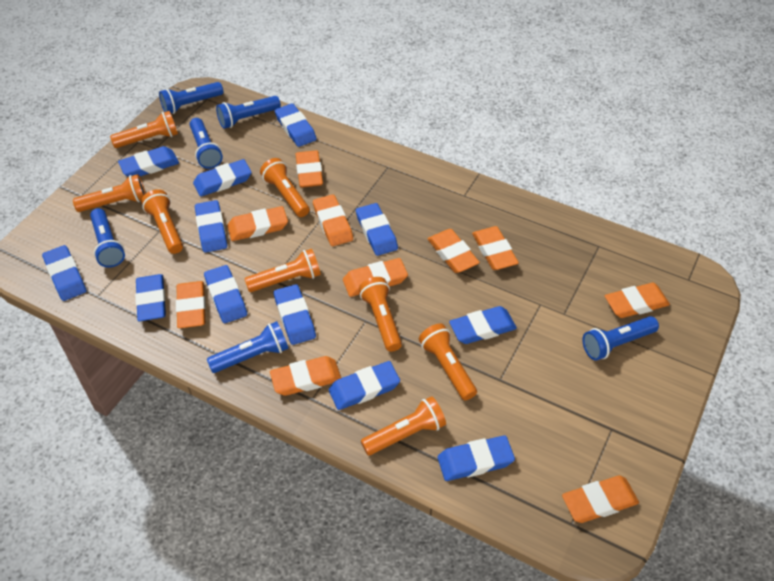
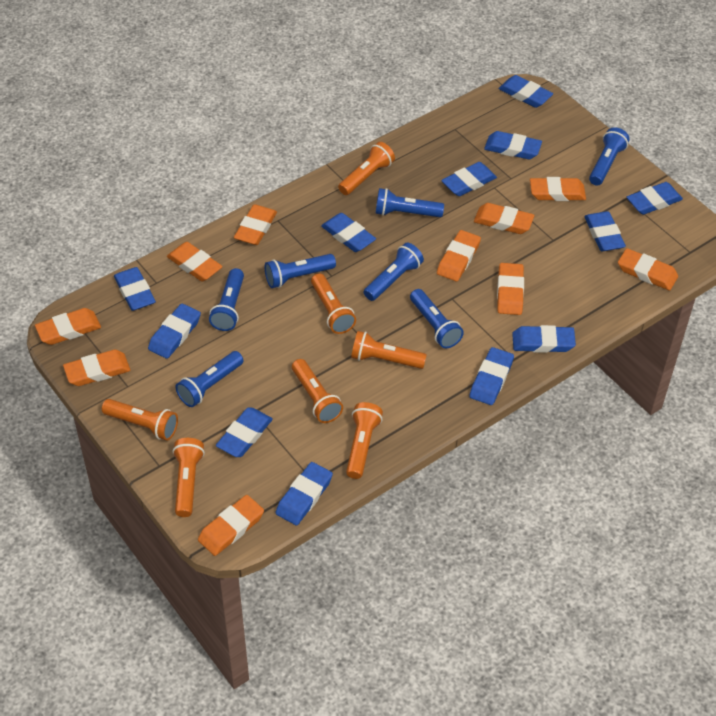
blue flashlight: 6 -> 7
orange flashlight: 8 -> 7

